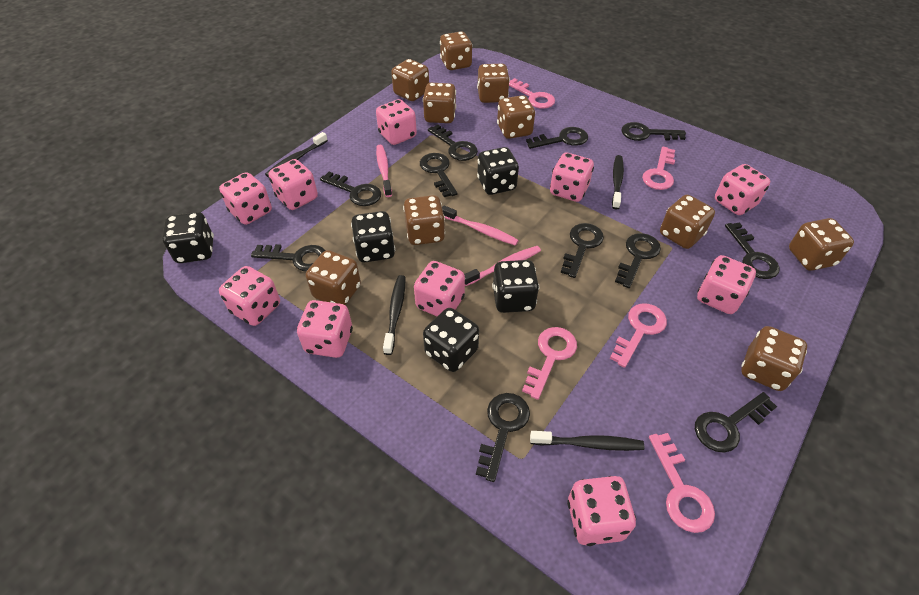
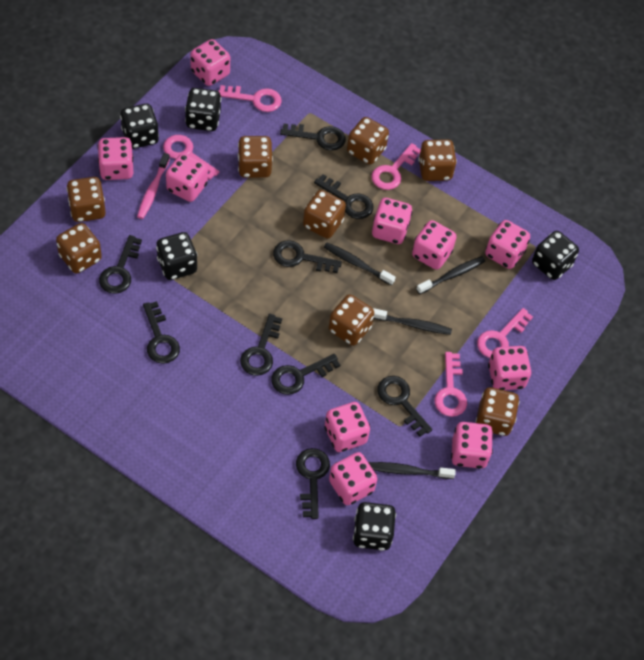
black key: 11 -> 9
brown dice: 10 -> 8
pink toothbrush: 3 -> 1

